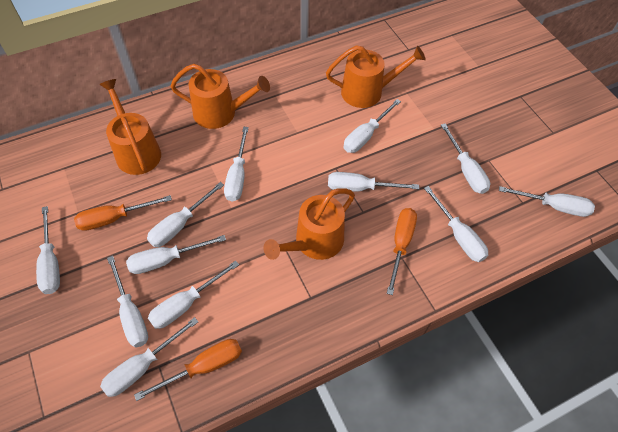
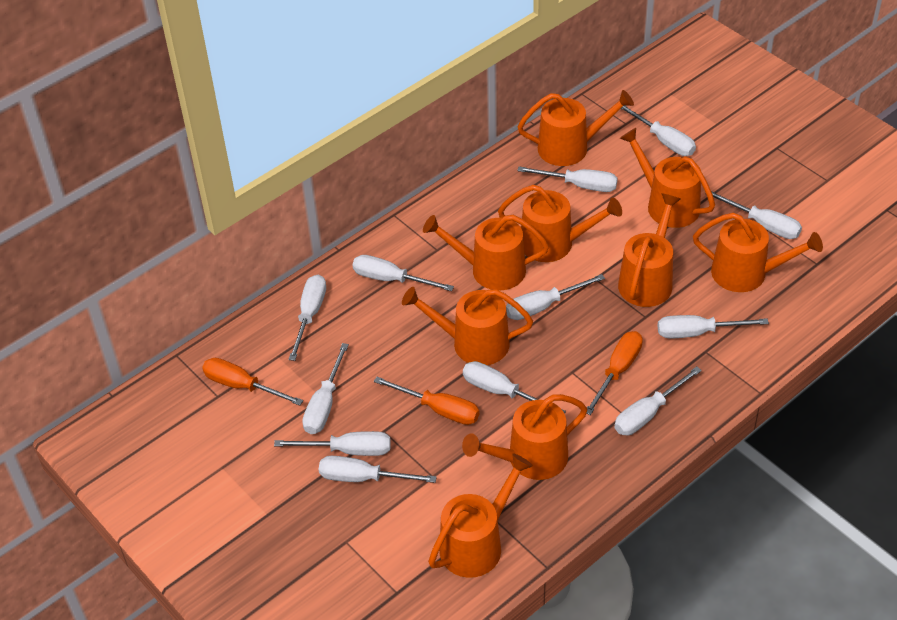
orange watering can: 4 -> 9

